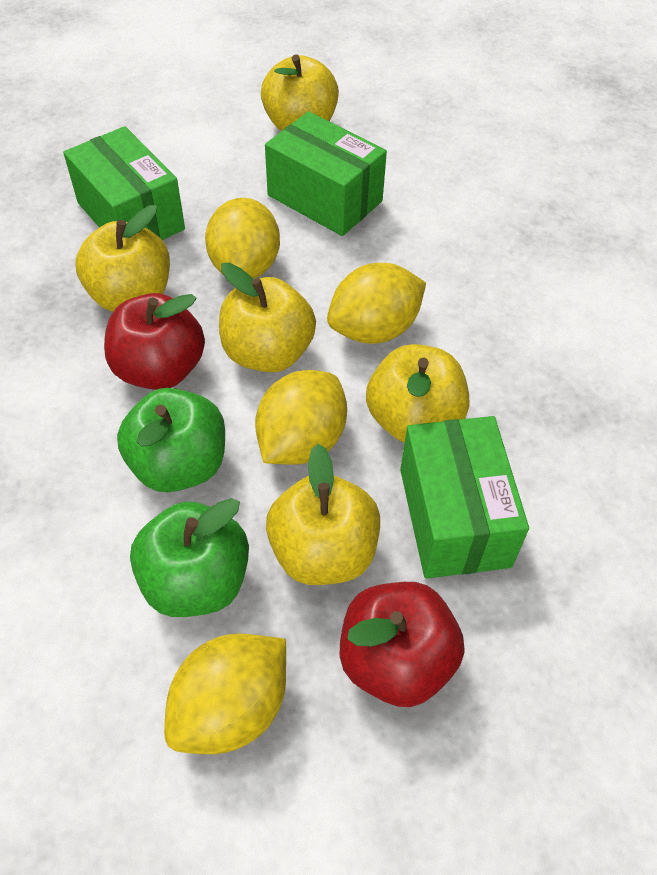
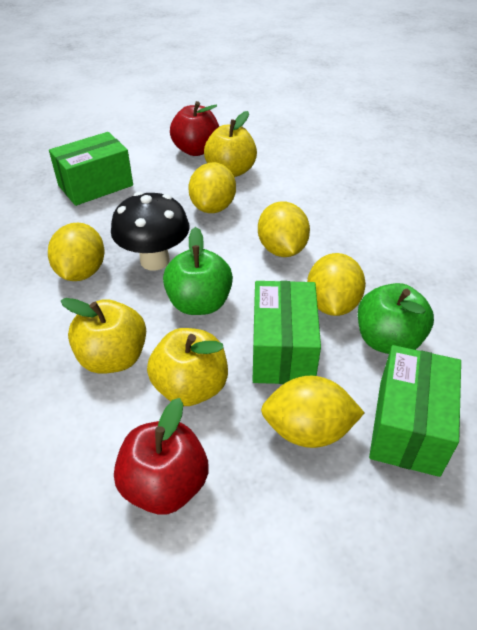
black mushroom: 0 -> 1
yellow apple: 5 -> 3
yellow lemon: 4 -> 5

